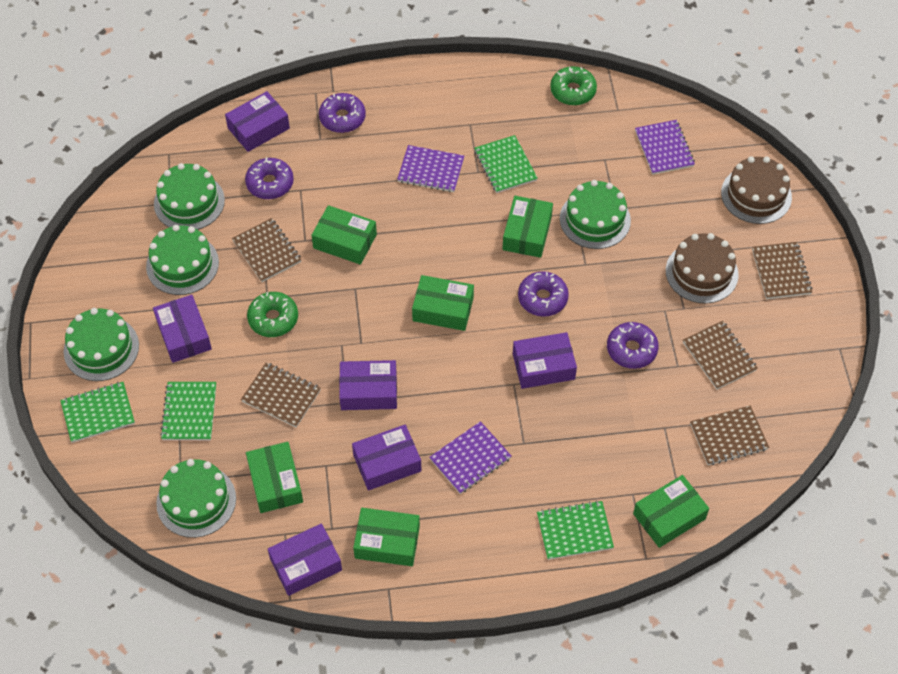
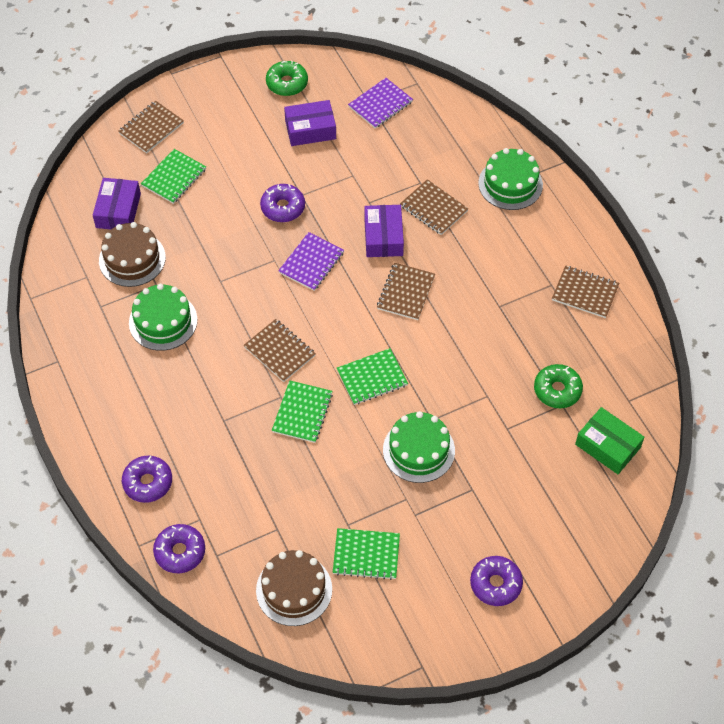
green box: 6 -> 1
green cake: 5 -> 3
purple box: 6 -> 3
purple notebook: 3 -> 2

